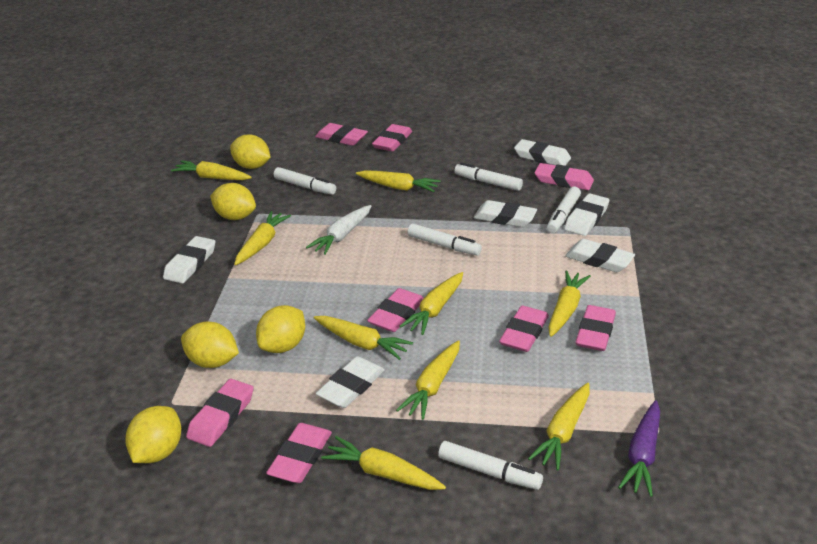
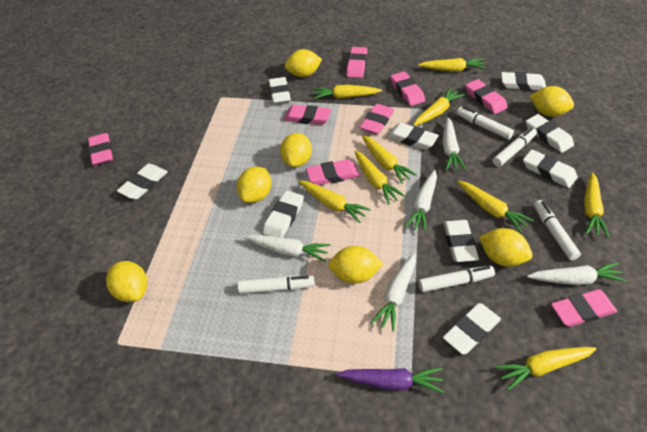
white carrot: 1 -> 5
white eraser: 6 -> 9
yellow lemon: 5 -> 7

